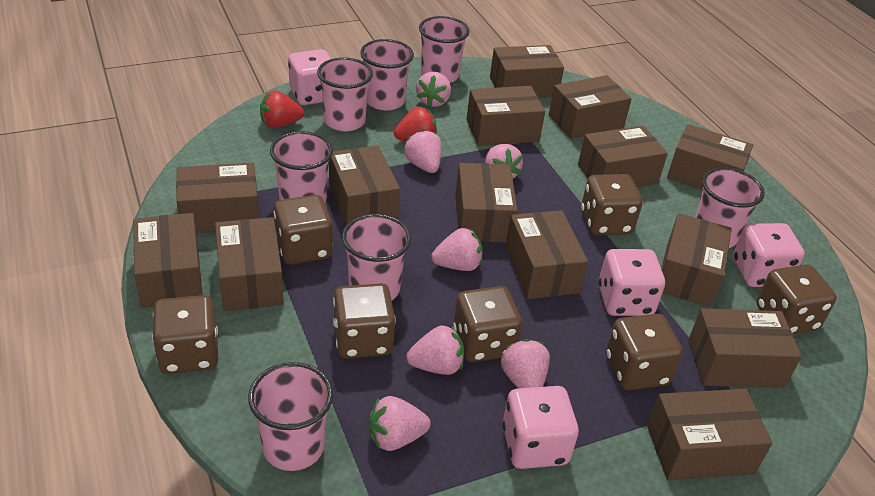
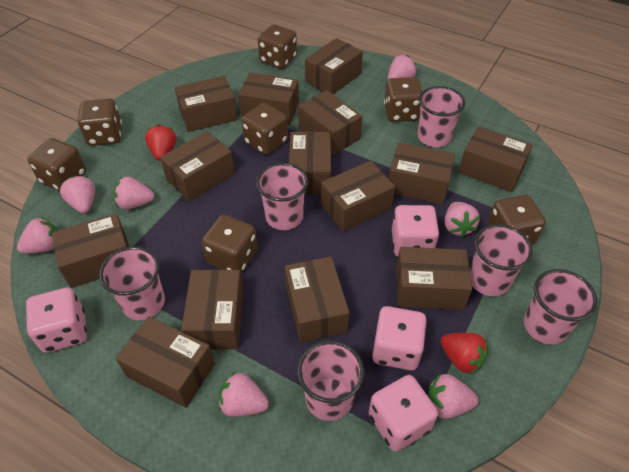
pink cup: 7 -> 6

